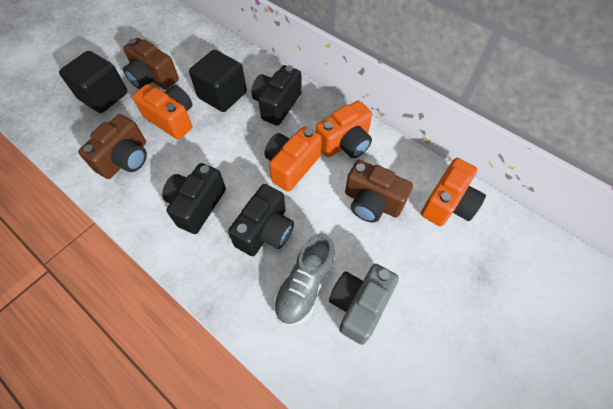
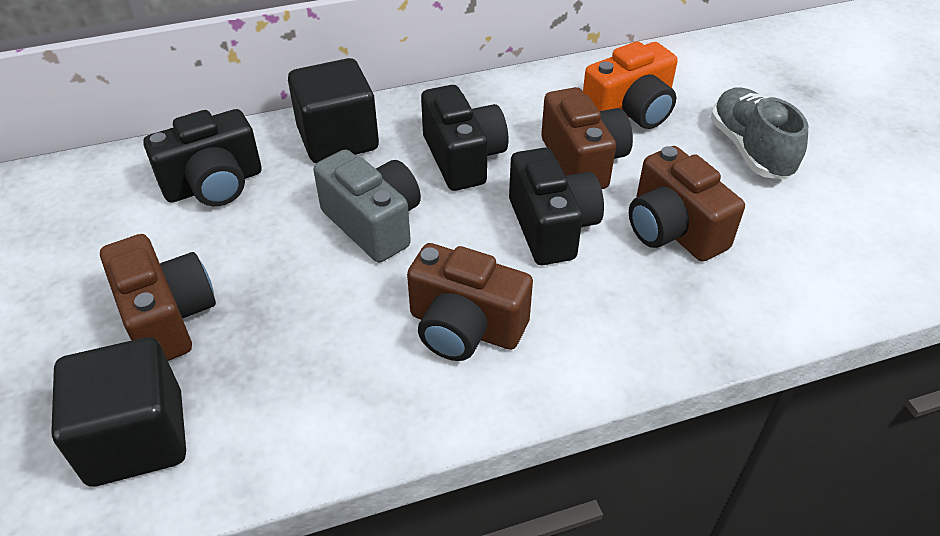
brown camera: 3 -> 4
orange camera: 4 -> 1

